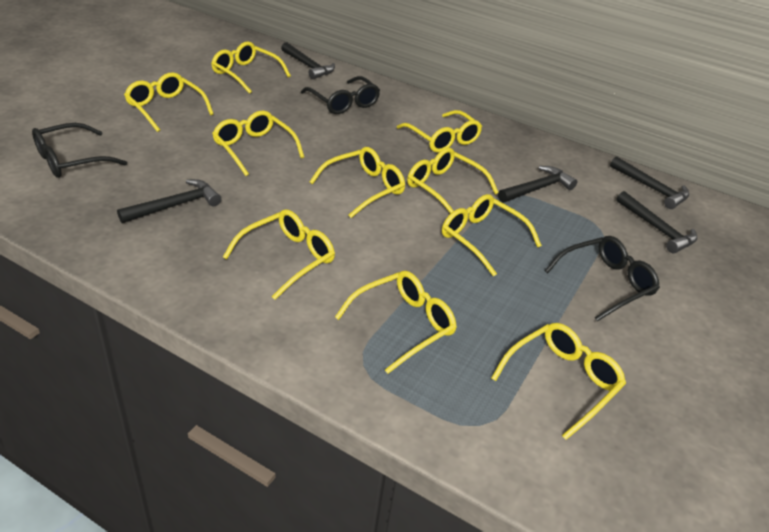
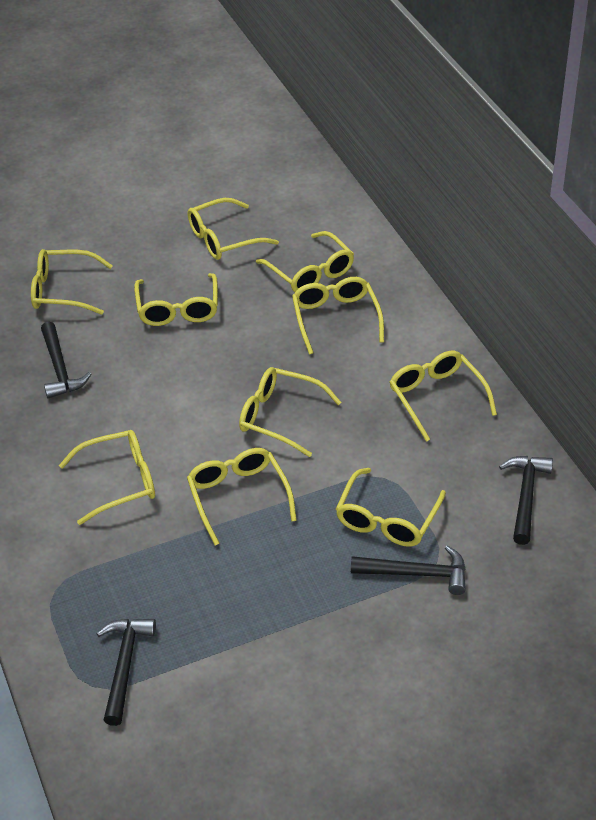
black glasses: 3 -> 0
black hammer: 5 -> 4

